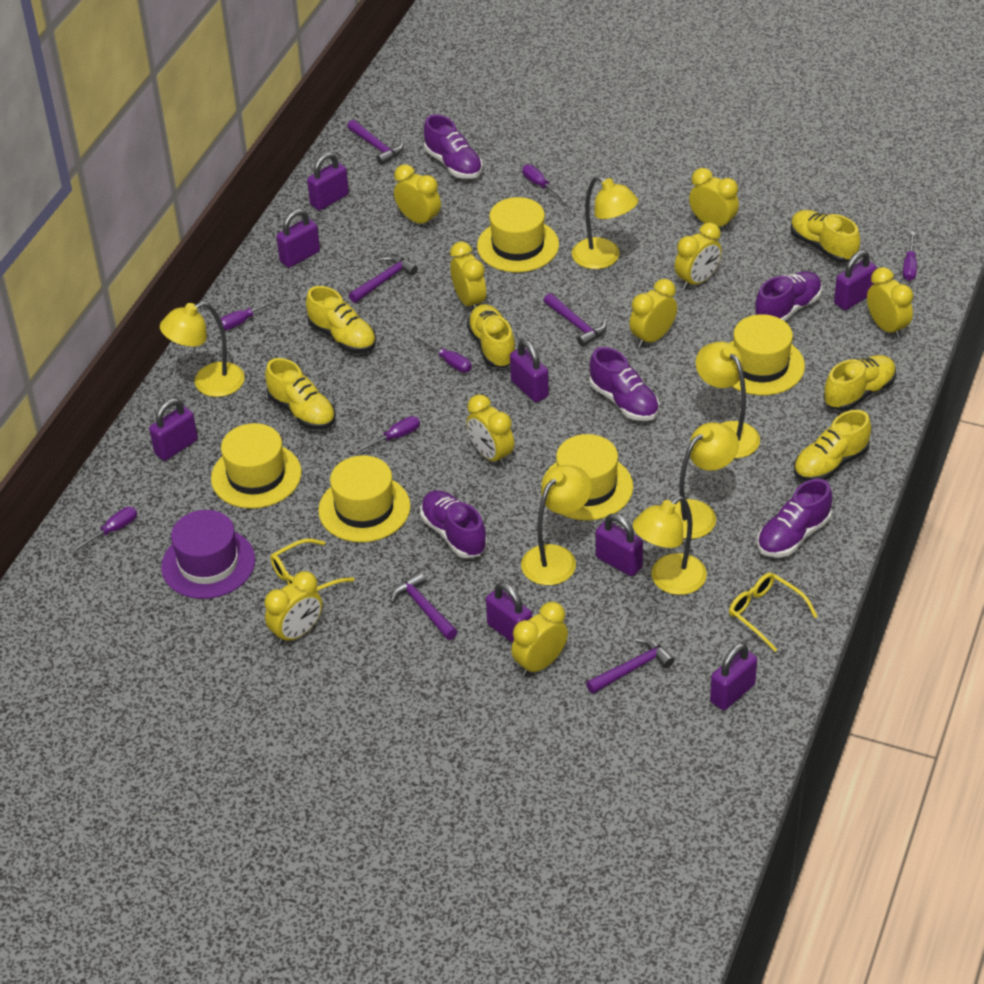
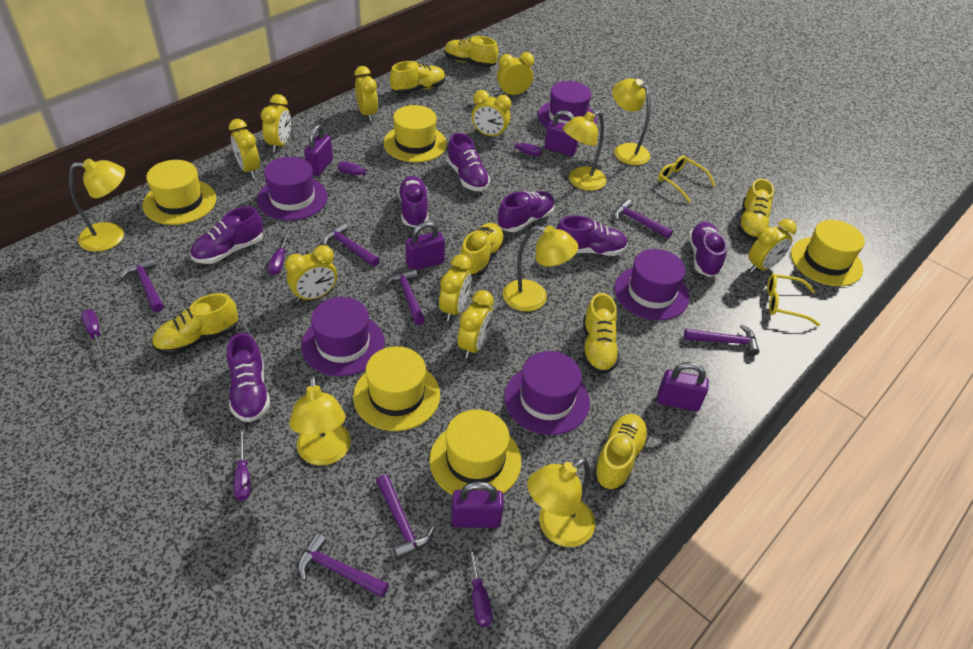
purple hammer: 5 -> 7
purple hat: 1 -> 5
purple padlock: 8 -> 5
purple shoe: 5 -> 7
yellow shoe: 6 -> 7

